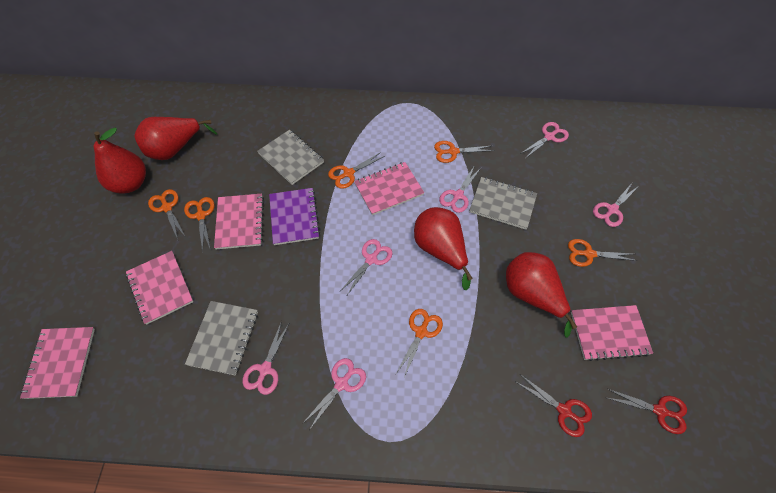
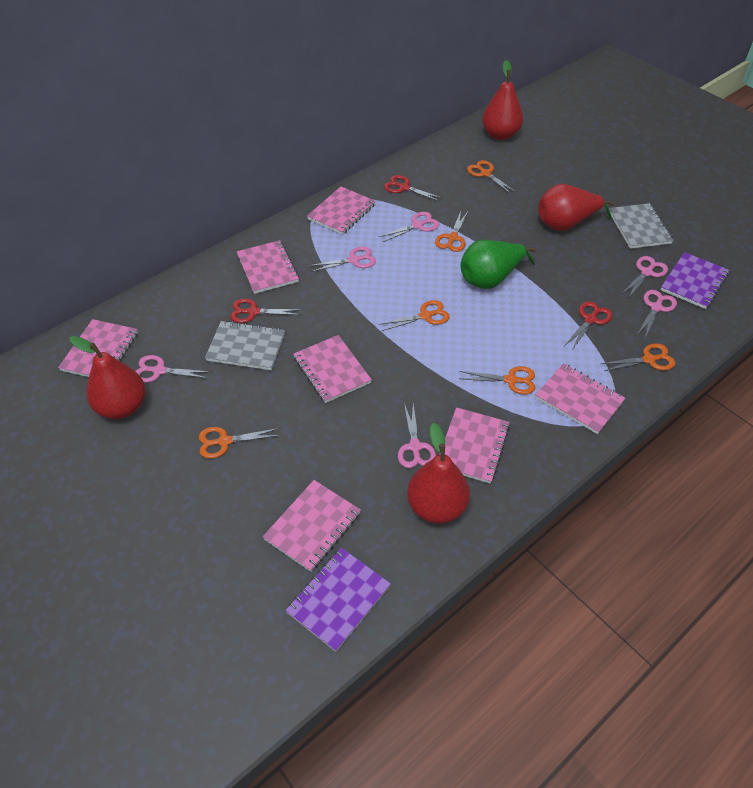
green pear: 0 -> 1
grey notebook: 3 -> 2
pink notebook: 5 -> 7
purple notebook: 1 -> 2
red scissors: 2 -> 3

